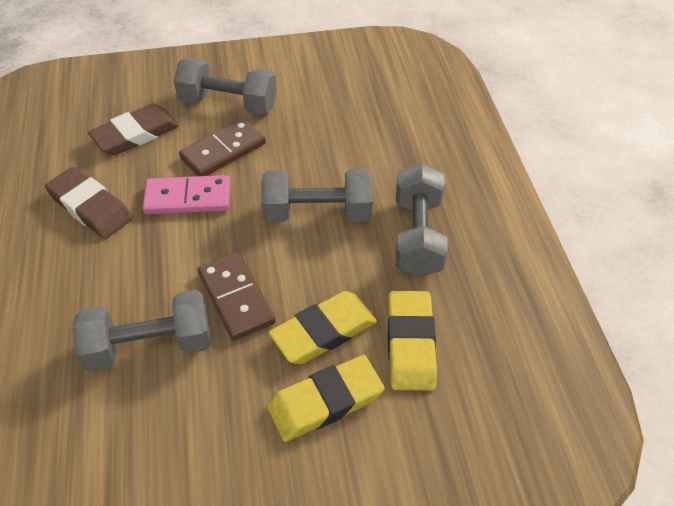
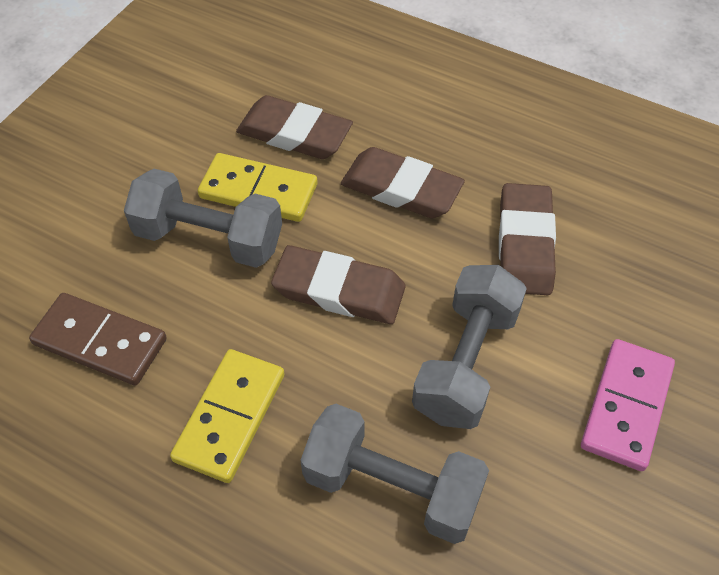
brown domino: 2 -> 1
brown eraser: 2 -> 4
grey dumbbell: 4 -> 3
yellow domino: 0 -> 2
yellow eraser: 3 -> 0

